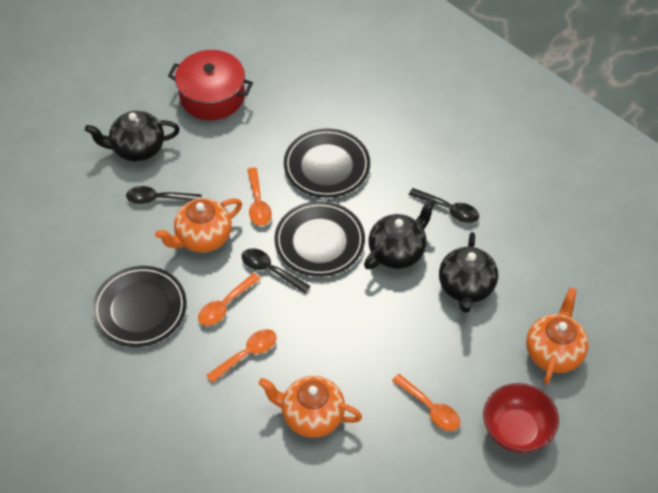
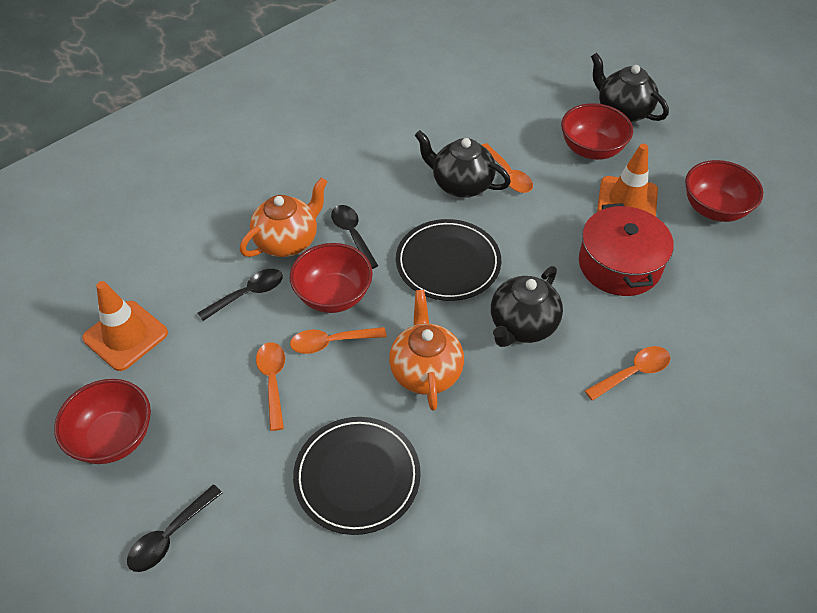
black plate: 3 -> 2
orange teapot: 3 -> 2
orange traffic cone: 0 -> 2
red bowl: 1 -> 4

